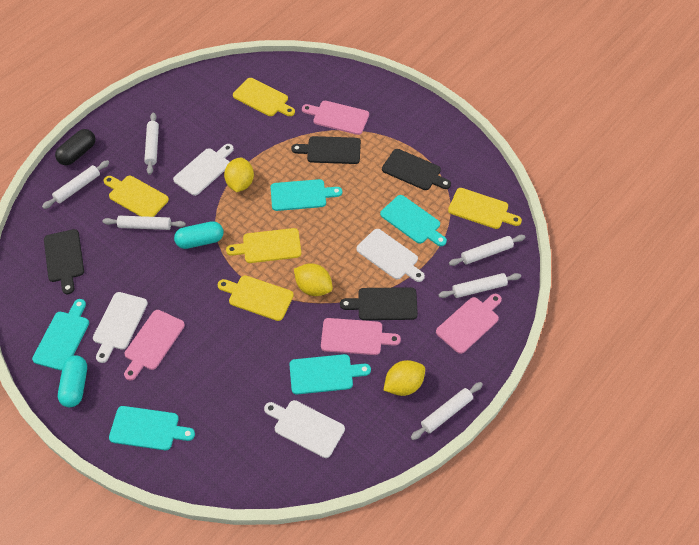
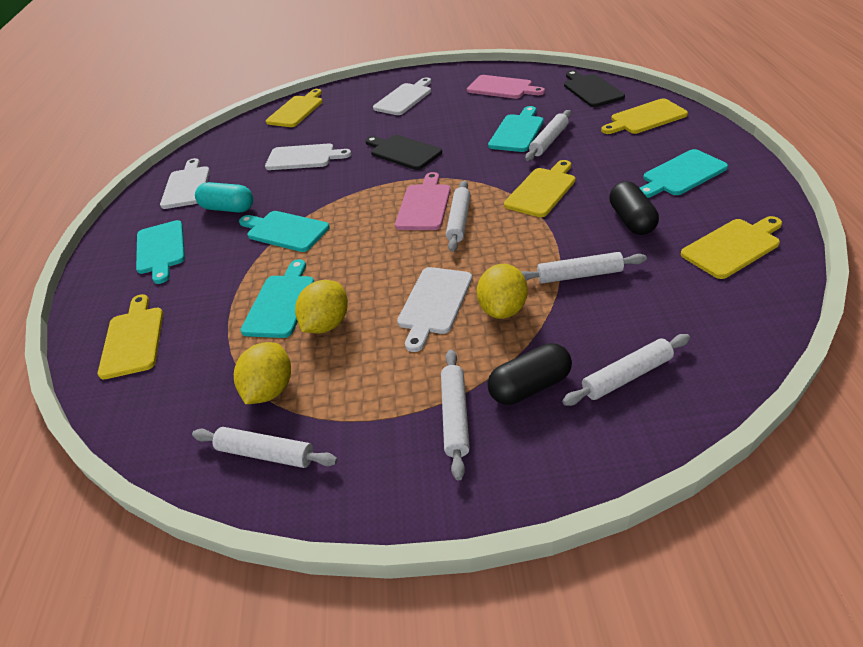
black capsule: 1 -> 2
black cutting board: 4 -> 2
pink cutting board: 4 -> 2
turquoise capsule: 2 -> 1

